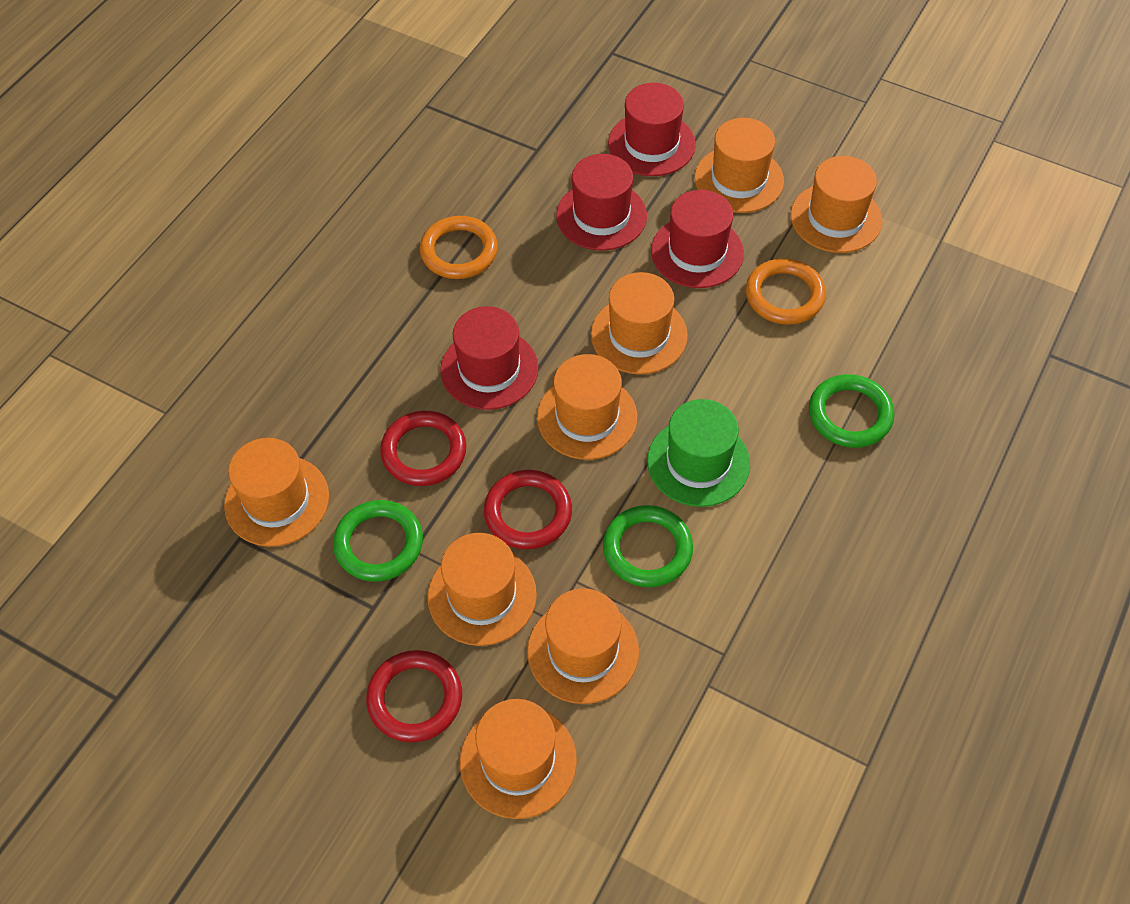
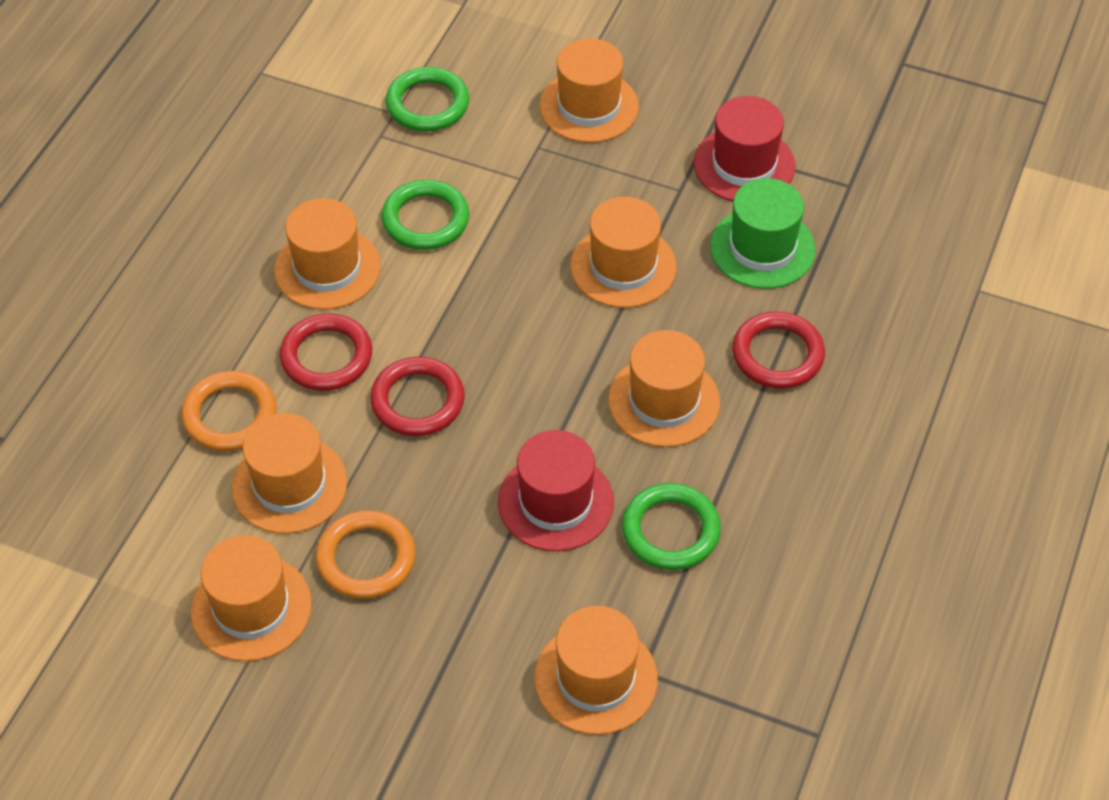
orange hat: 8 -> 7
red hat: 4 -> 2

